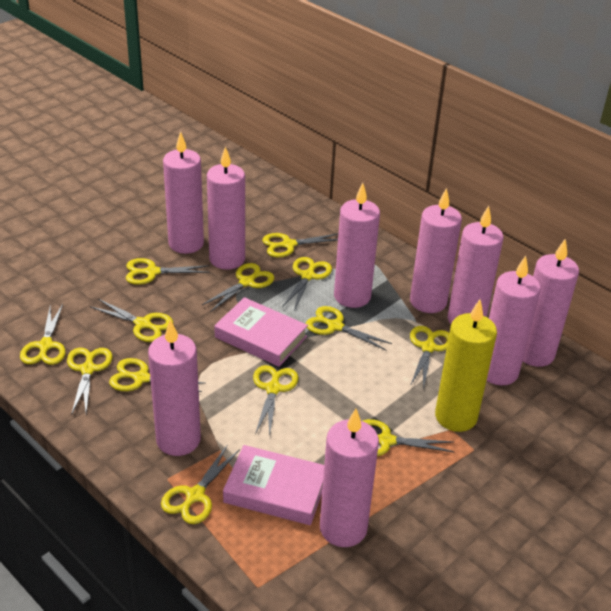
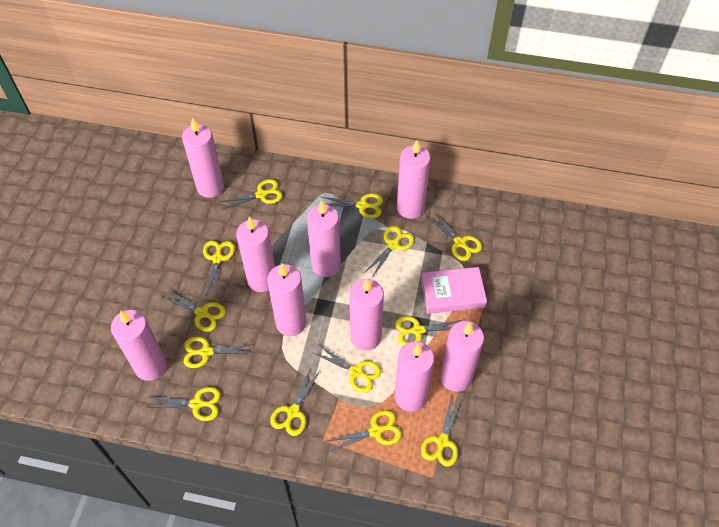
pink book: 2 -> 1
yellow candle: 1 -> 0

